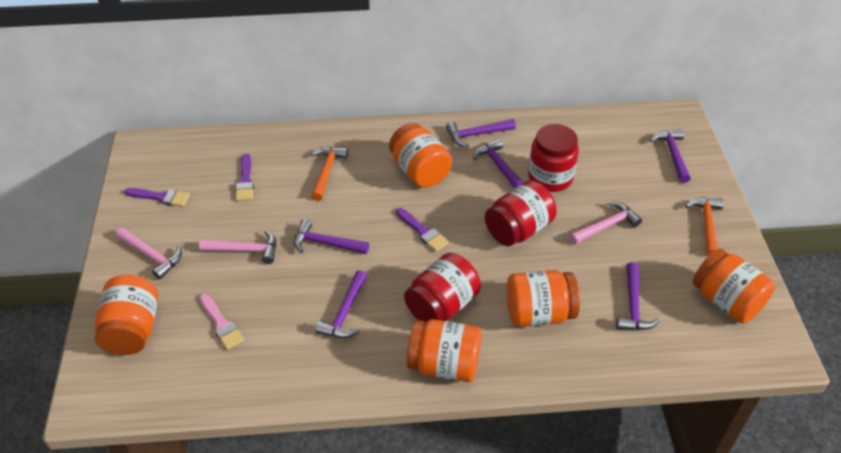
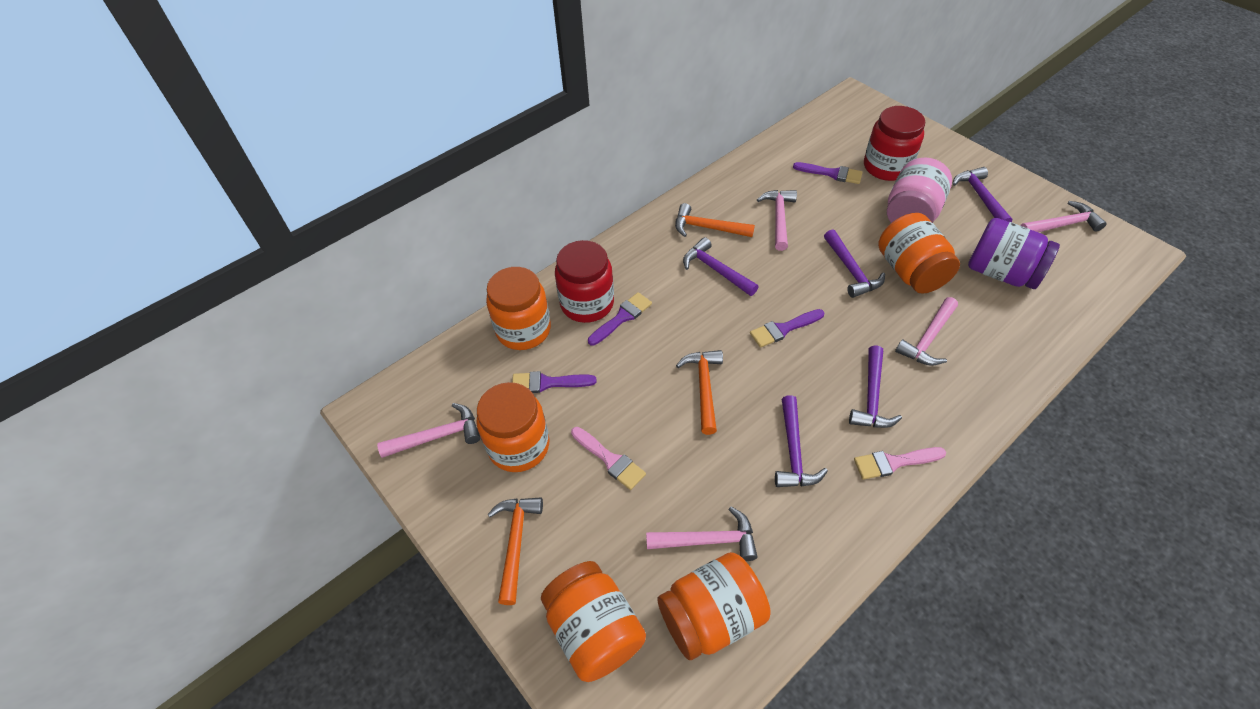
orange hammer: 2 -> 3
pink brush: 1 -> 2
pink hammer: 3 -> 5
pink jar: 0 -> 1
purple brush: 3 -> 4
purple hammer: 6 -> 5
purple jar: 0 -> 1
red jar: 3 -> 2

